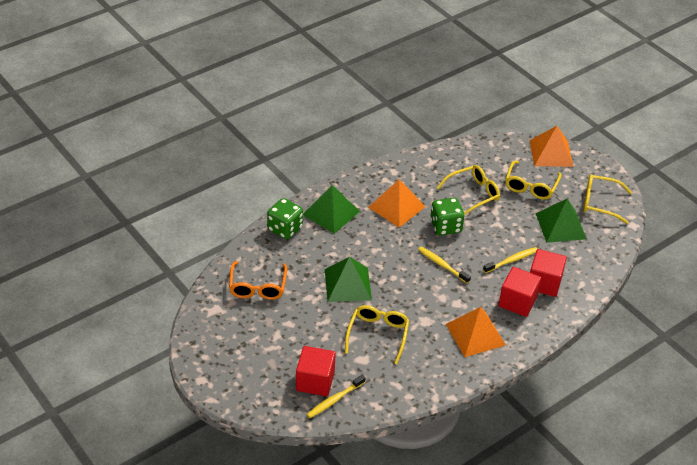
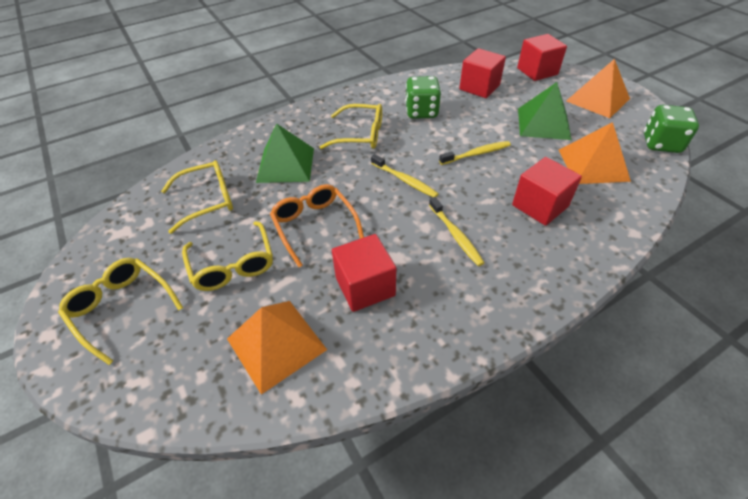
green pyramid: 3 -> 2
red cube: 3 -> 4

